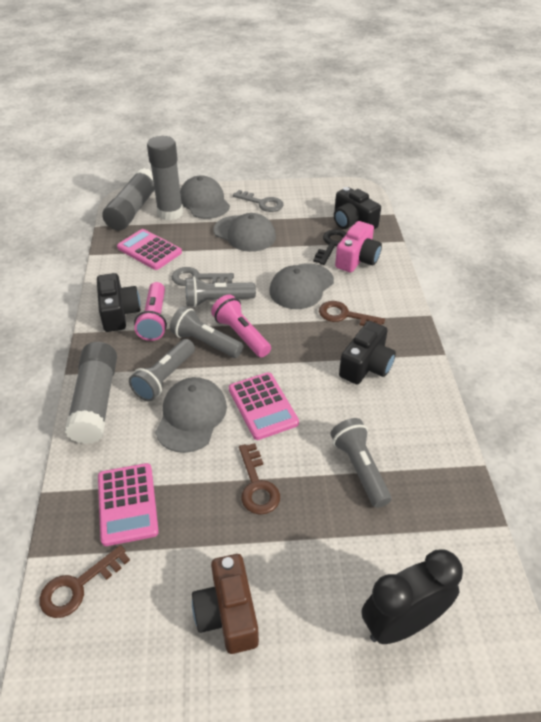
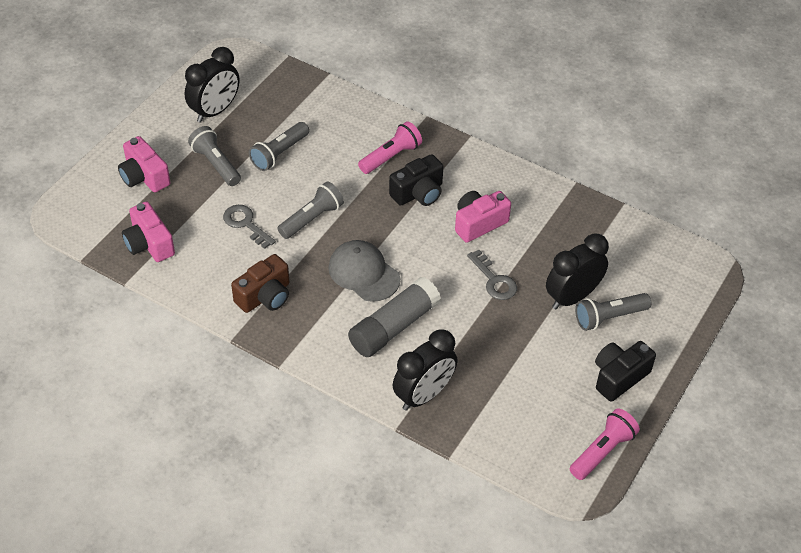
black camera: 3 -> 2
black clock: 1 -> 3
black key: 1 -> 0
brown key: 3 -> 0
grey cap: 4 -> 1
grey glue stick: 3 -> 1
pink calculator: 3 -> 0
pink camera: 1 -> 3

